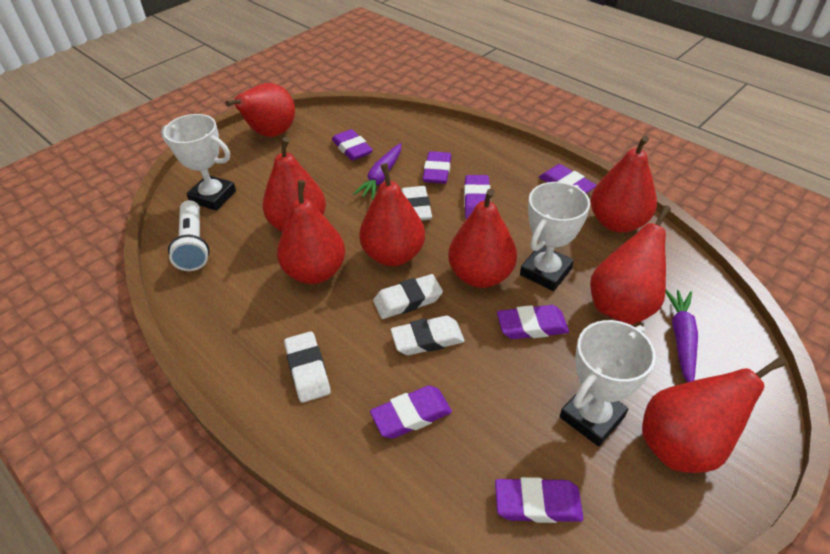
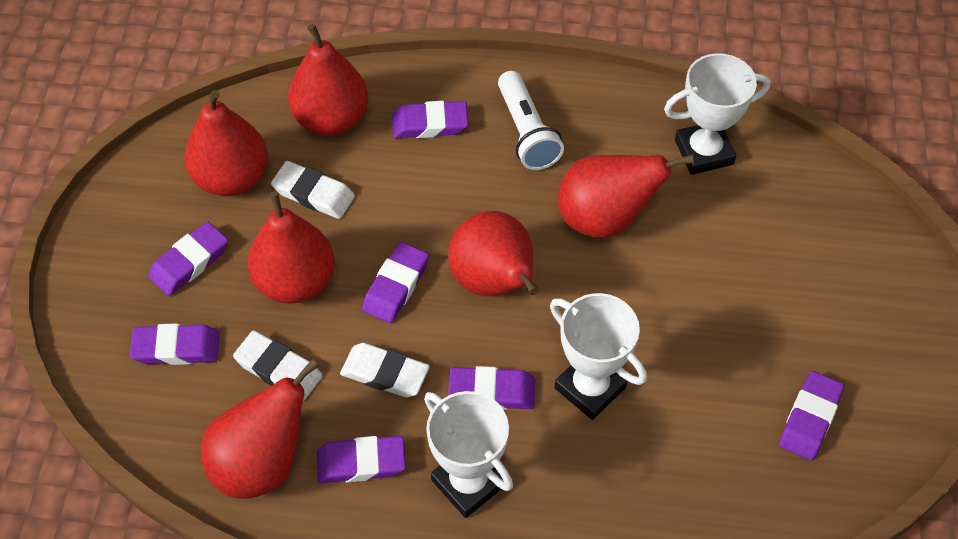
purple carrot: 2 -> 0
red pear: 8 -> 6
white eraser: 4 -> 3

